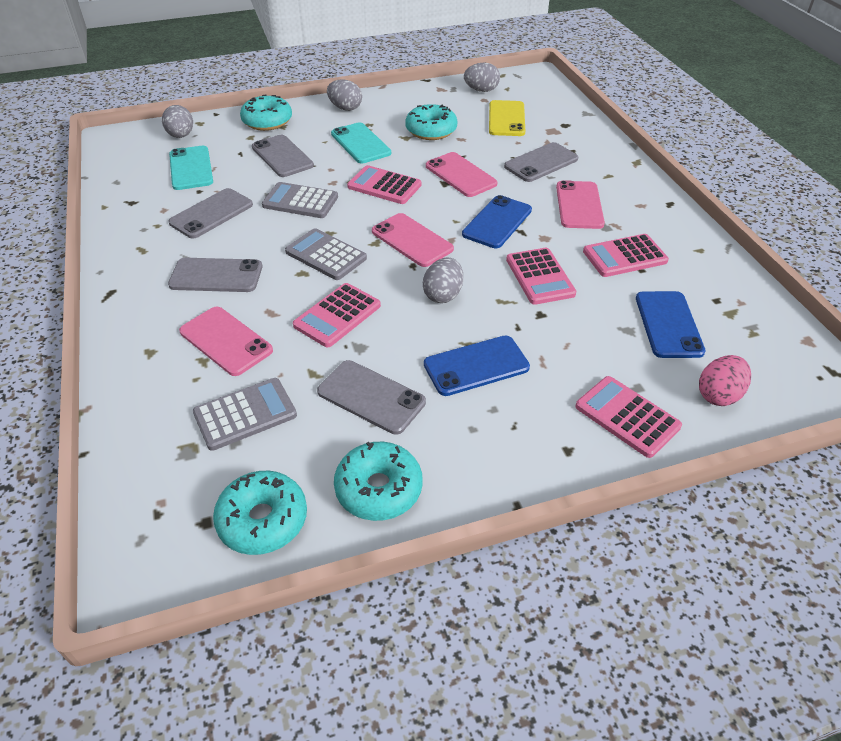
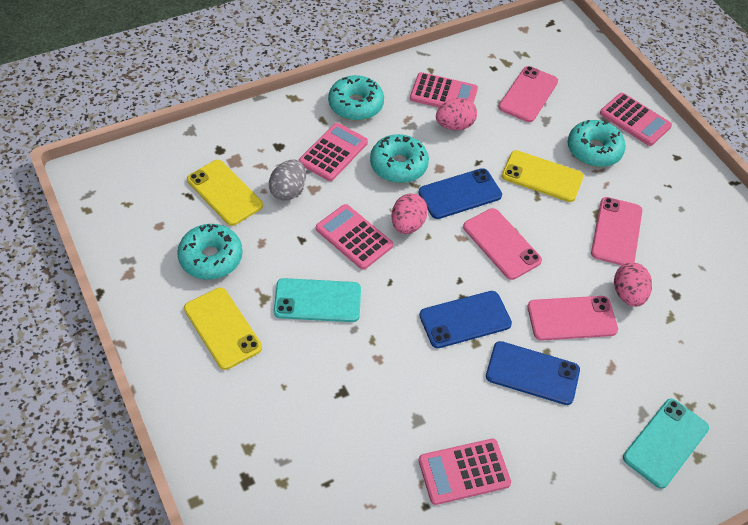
grey calculator: 3 -> 0
grey egg: 4 -> 1
grey phone: 5 -> 0
pink egg: 1 -> 3
yellow phone: 1 -> 3

